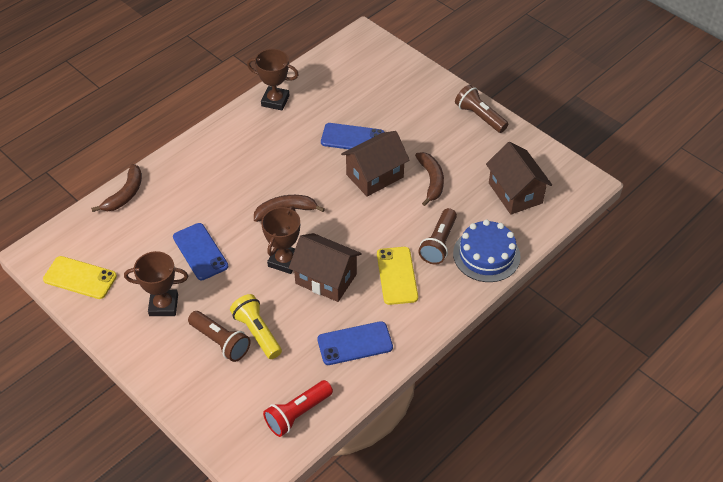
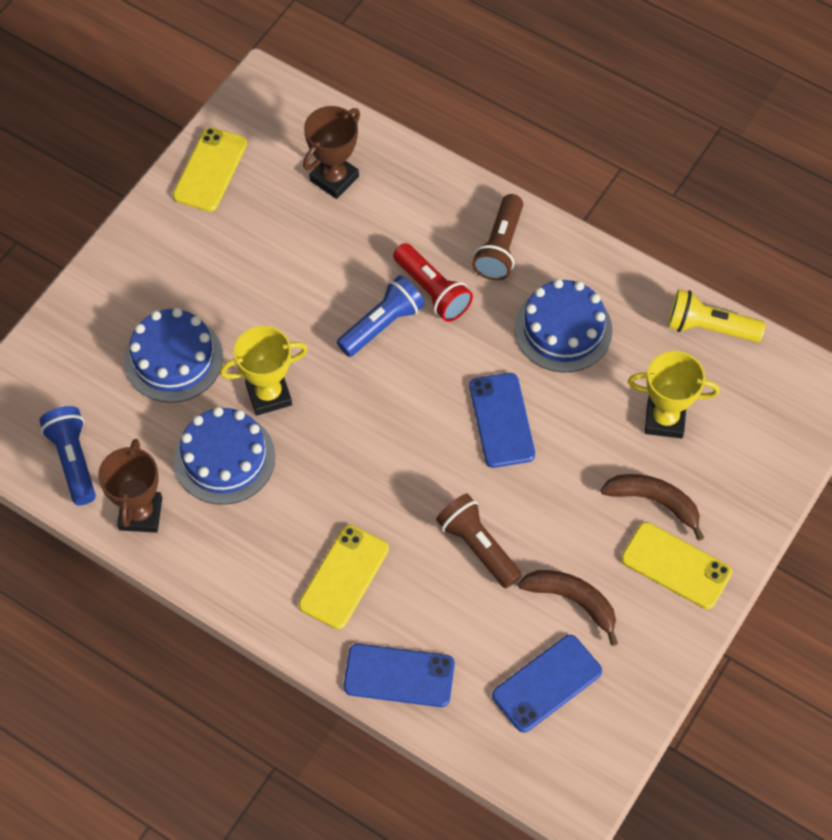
blue cake: 1 -> 3
blue flashlight: 0 -> 2
brown banana: 3 -> 2
brown flashlight: 3 -> 2
brown house: 3 -> 0
brown trophy: 3 -> 2
yellow phone: 2 -> 3
yellow trophy: 0 -> 2

